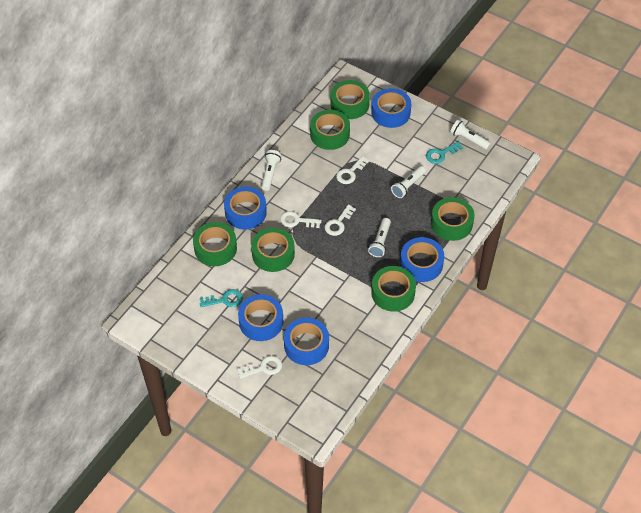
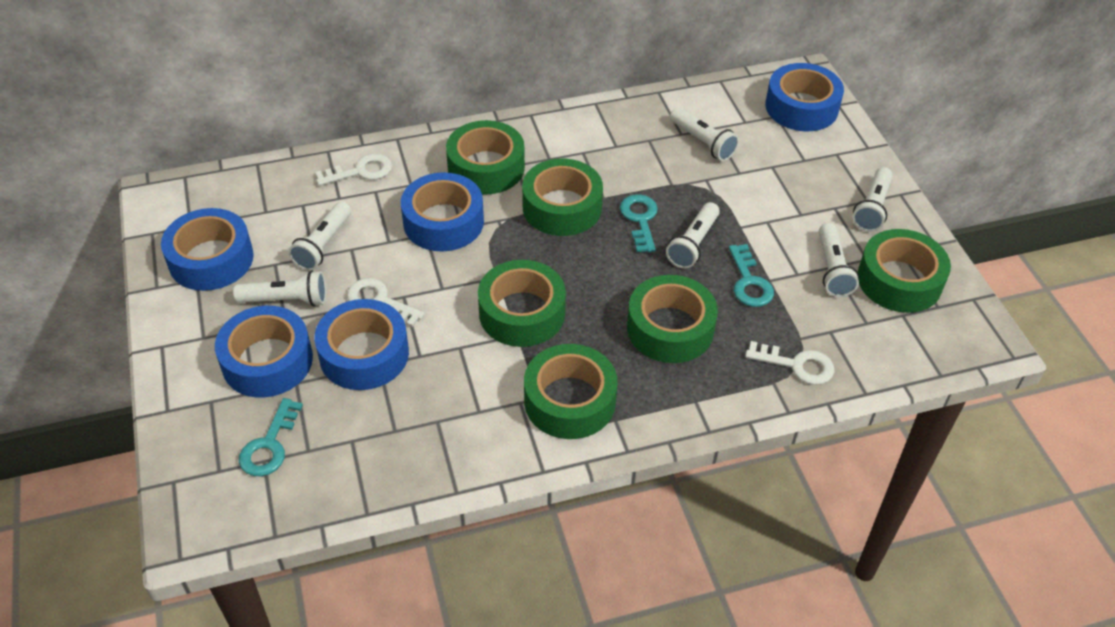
turquoise key: 2 -> 3
white flashlight: 4 -> 6
white key: 4 -> 3

